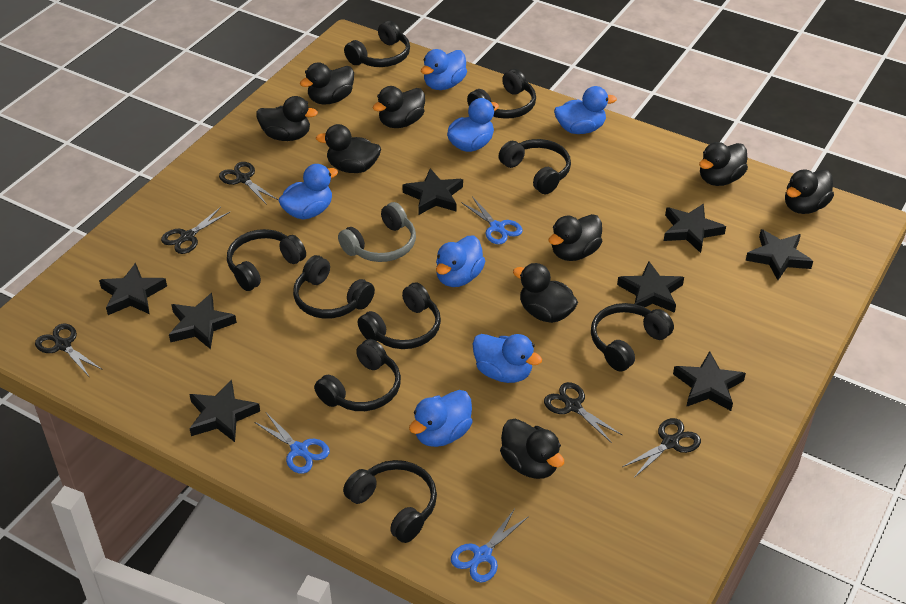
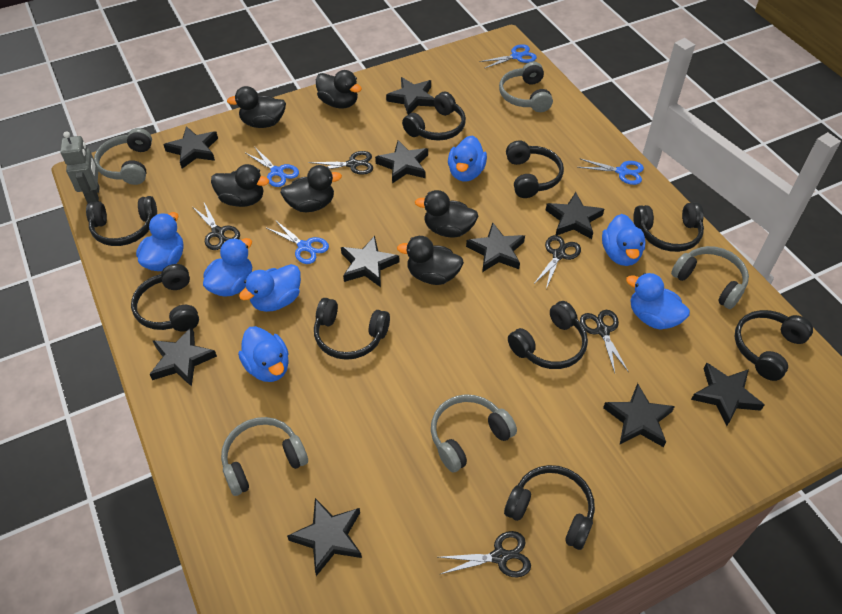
black duck: 9 -> 6
black star: 8 -> 10
blue scissors: 3 -> 4
grey headphones: 1 -> 5
grey robot: 0 -> 1

